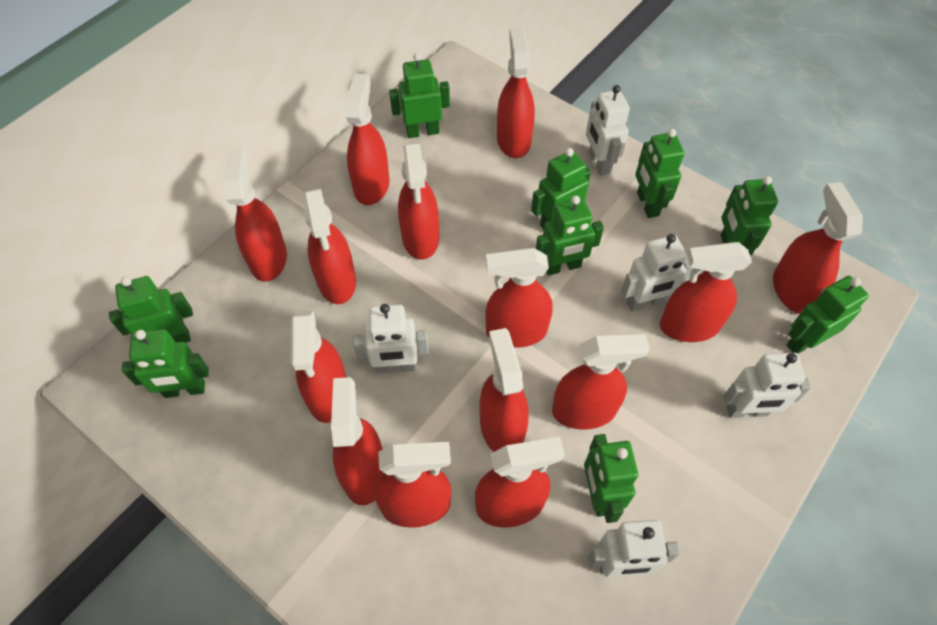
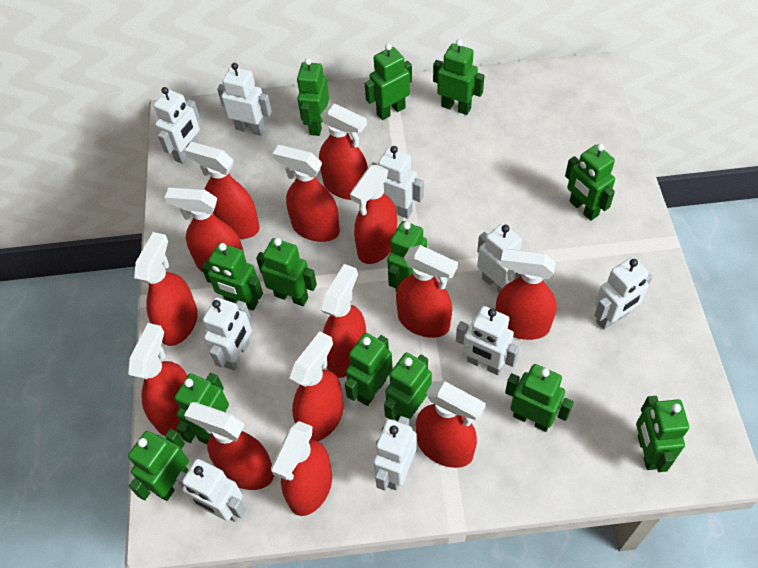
green robot: 9 -> 13
white robot: 5 -> 9

